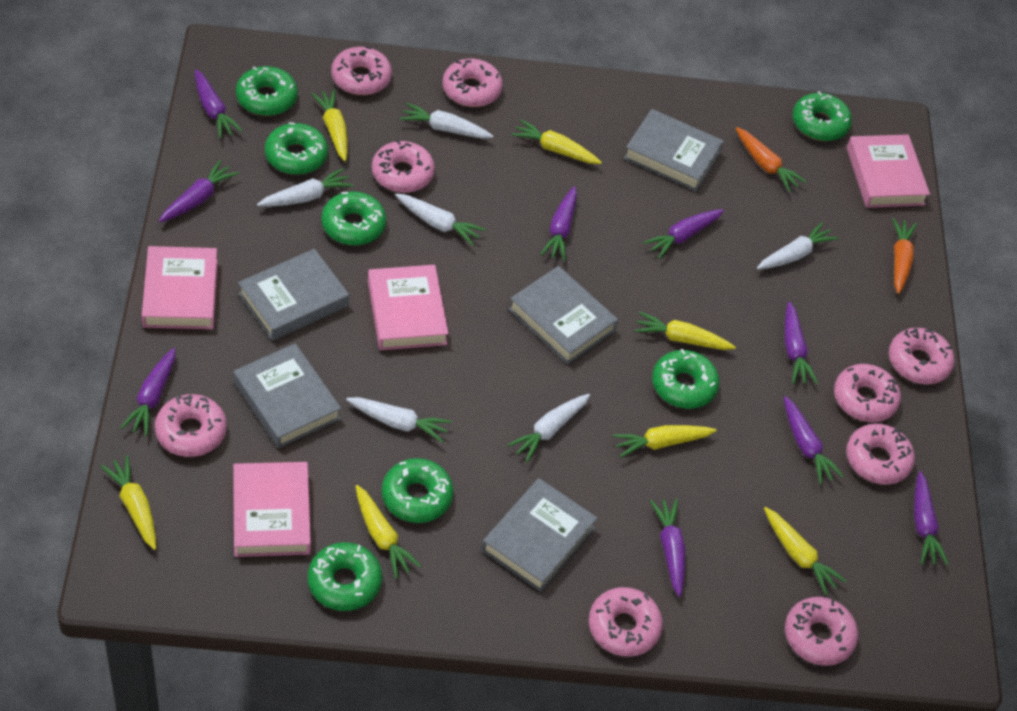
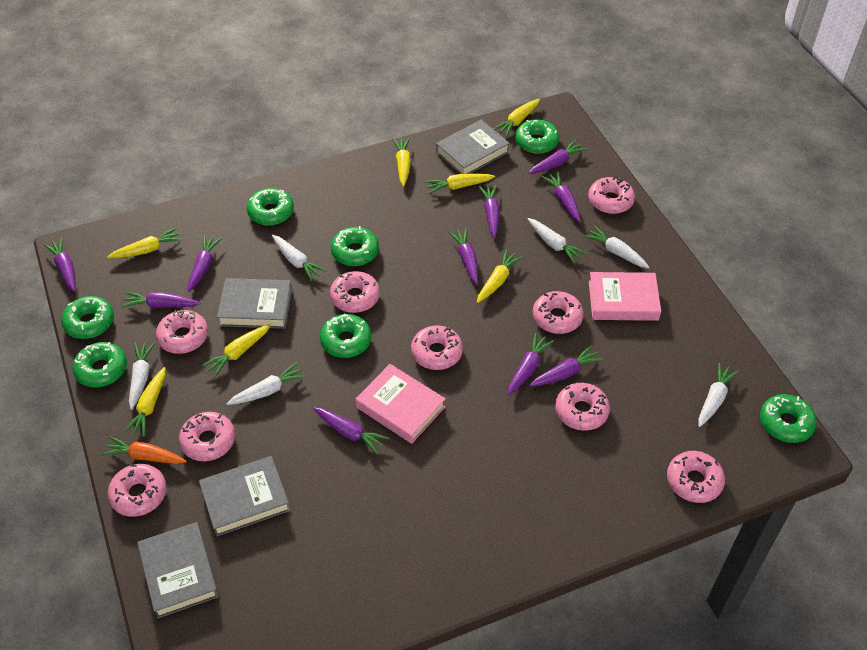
grey book: 5 -> 4
orange carrot: 2 -> 1
pink book: 4 -> 2
purple carrot: 9 -> 10

